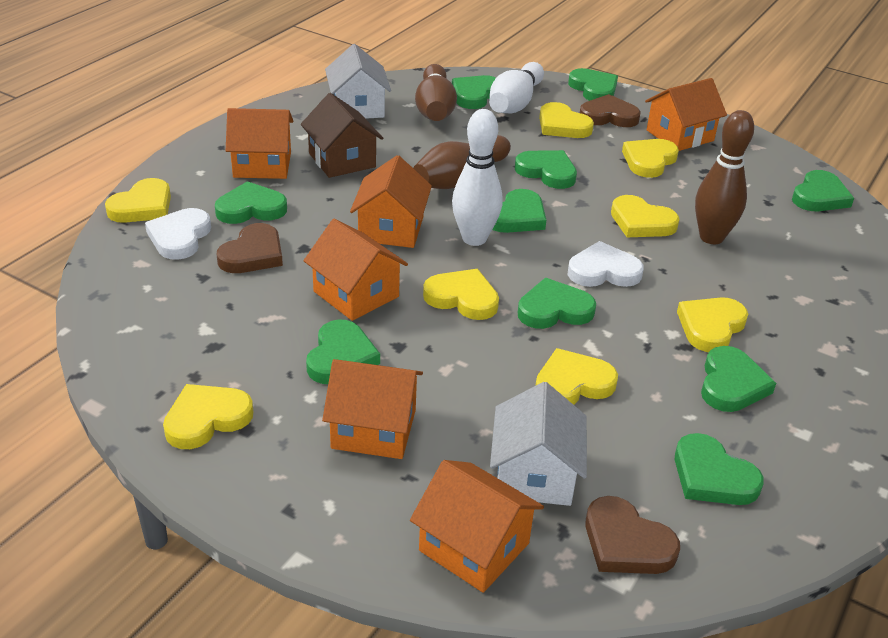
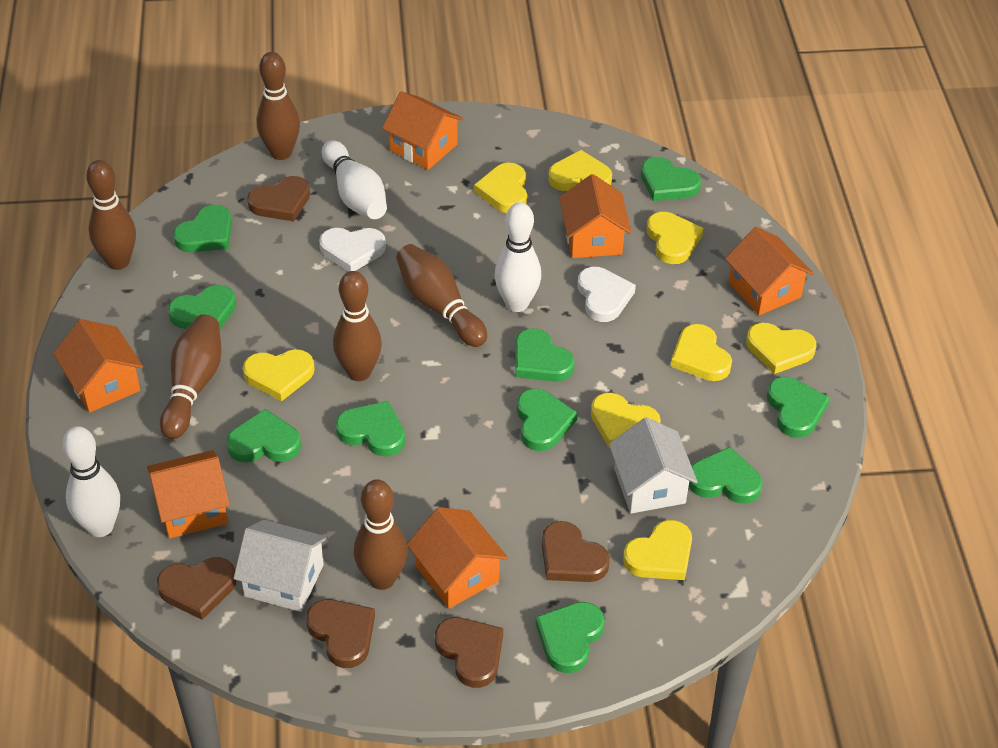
brown bowling pin: 3 -> 6
brown heart: 3 -> 5
brown house: 1 -> 0
white bowling pin: 2 -> 3

